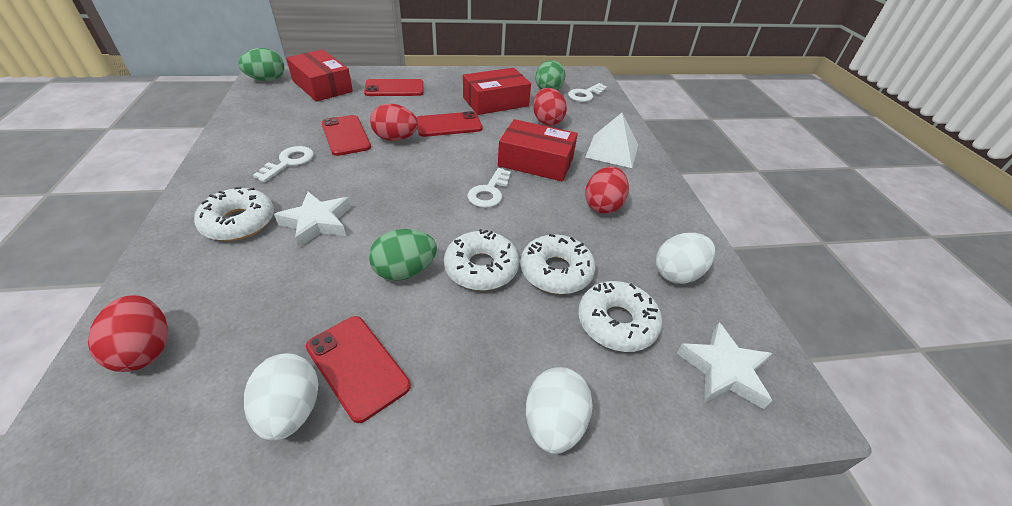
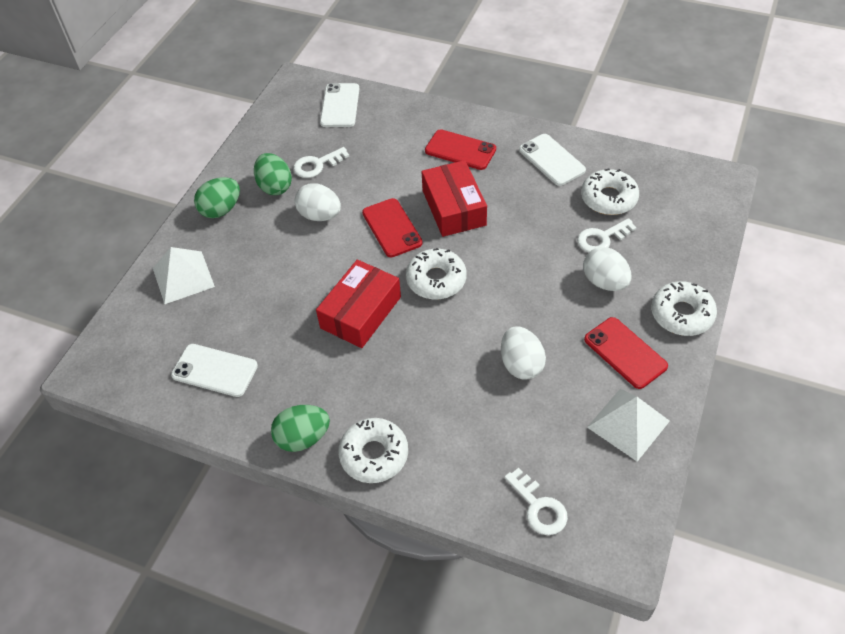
red box: 3 -> 2
red egg: 4 -> 0
red phone: 4 -> 3
white phone: 0 -> 3
white pyramid: 1 -> 2
white star: 2 -> 0

